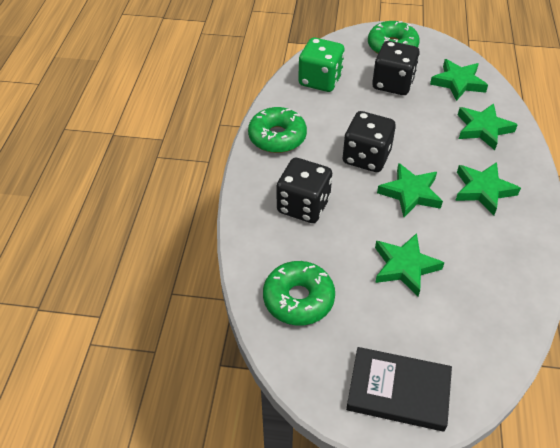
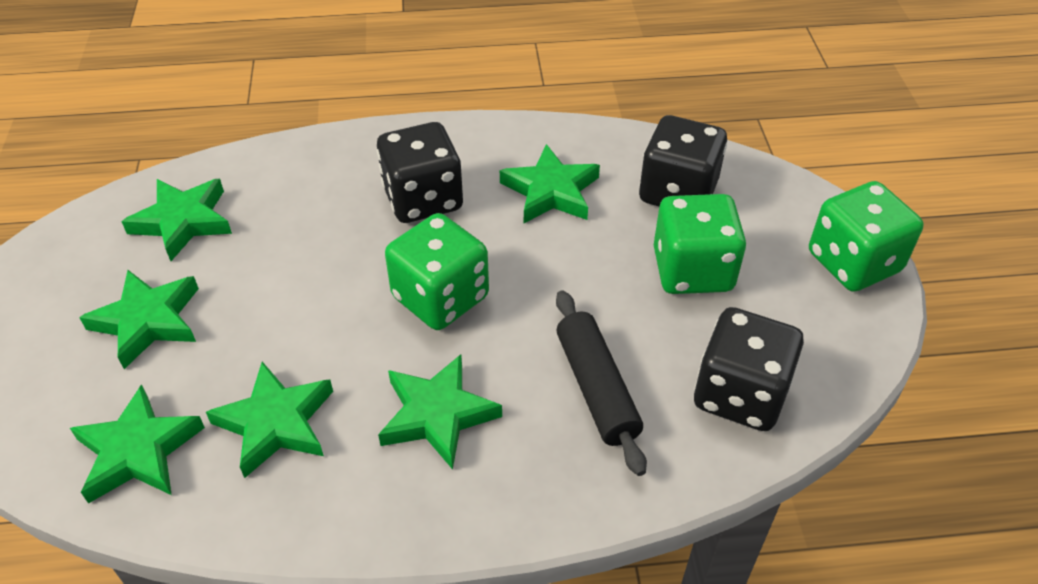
black book: 1 -> 0
black rolling pin: 0 -> 1
green dice: 1 -> 3
green donut: 3 -> 0
green star: 5 -> 6

